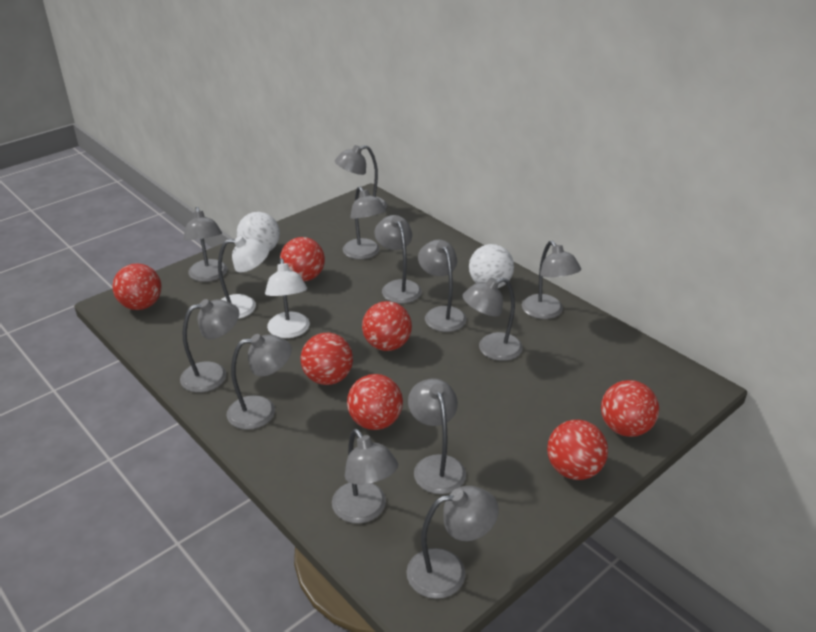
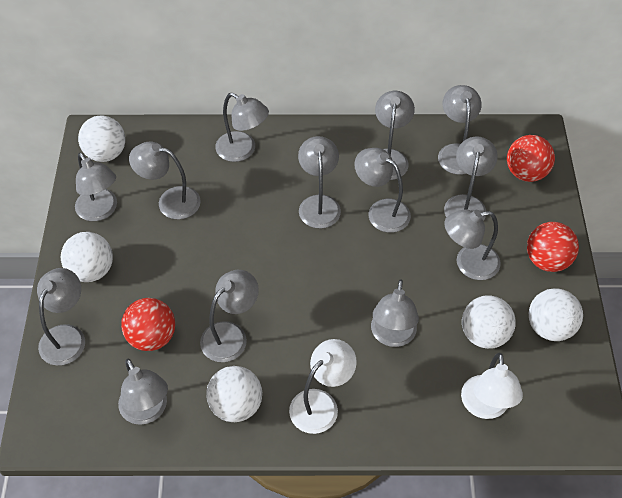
grey lamp: 12 -> 13
red ball: 7 -> 3
white ball: 2 -> 5

